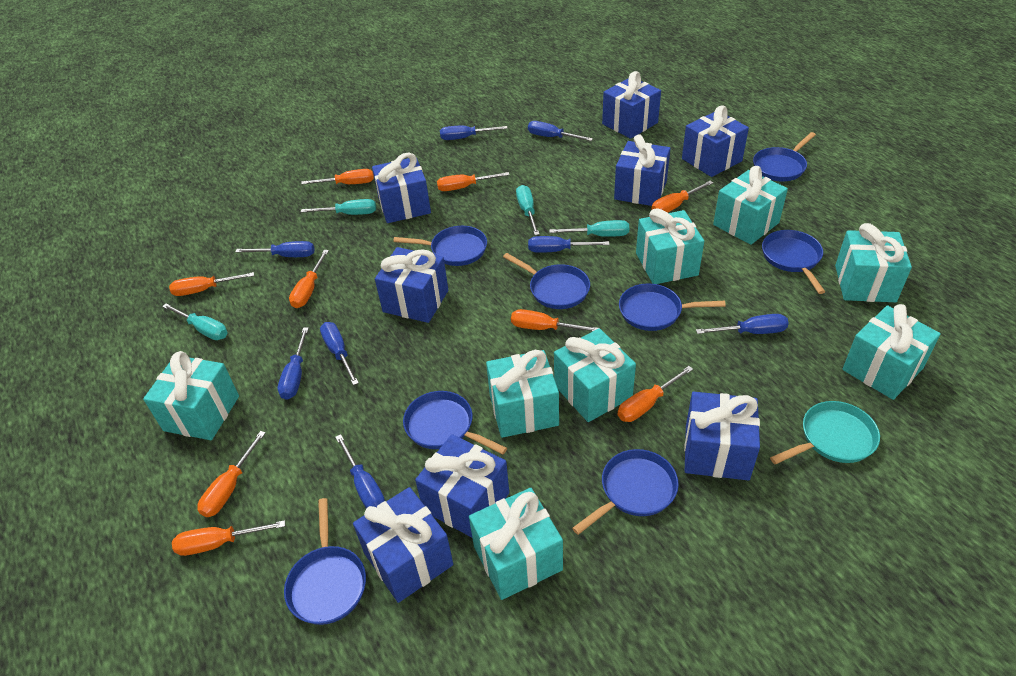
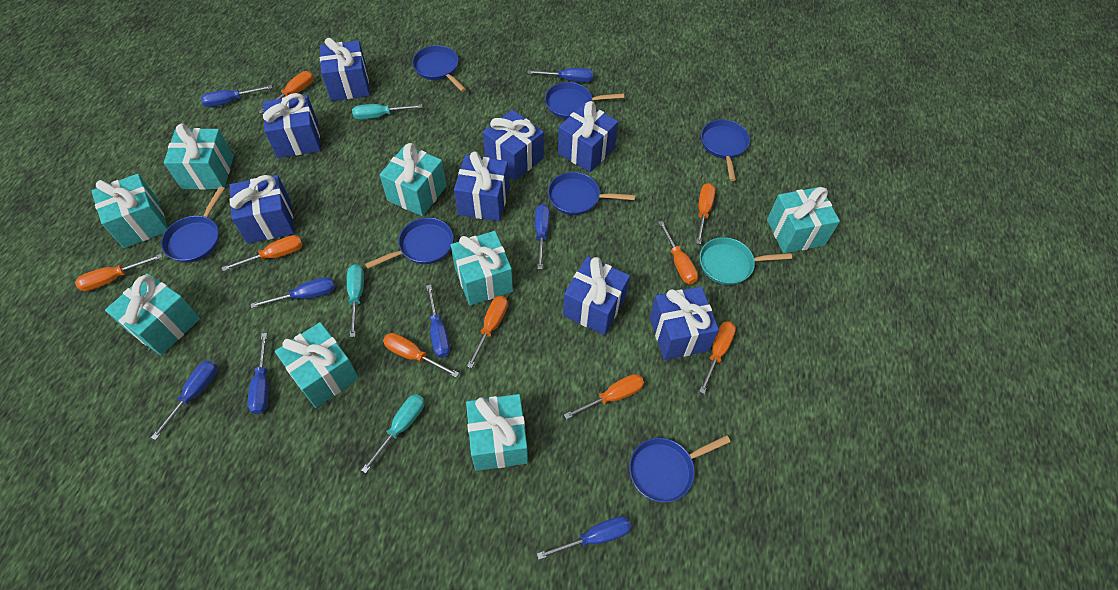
blue pan: 8 -> 7
turquoise screwdriver: 4 -> 3

